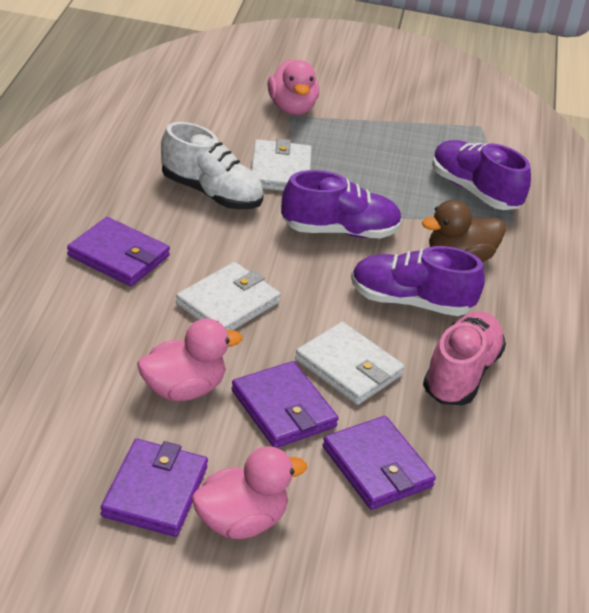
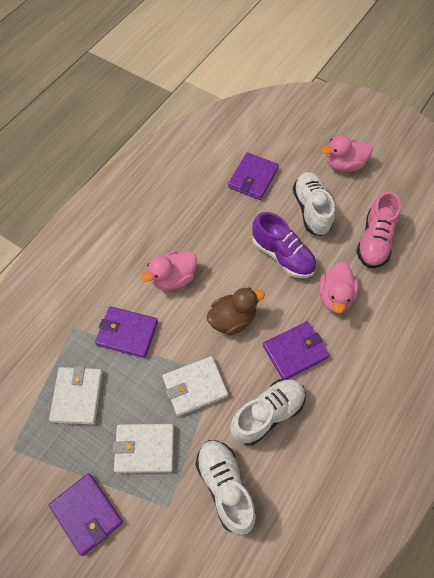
purple shoe: 3 -> 1
white shoe: 1 -> 3

